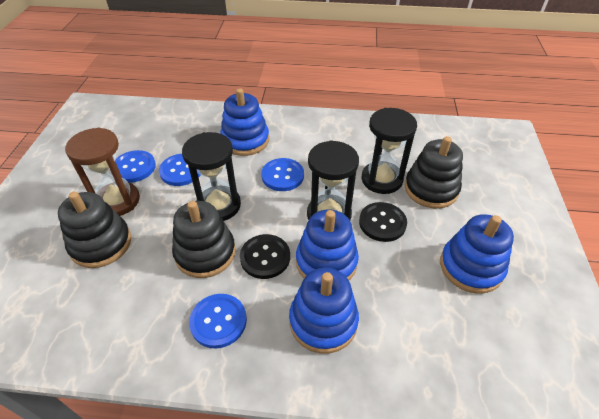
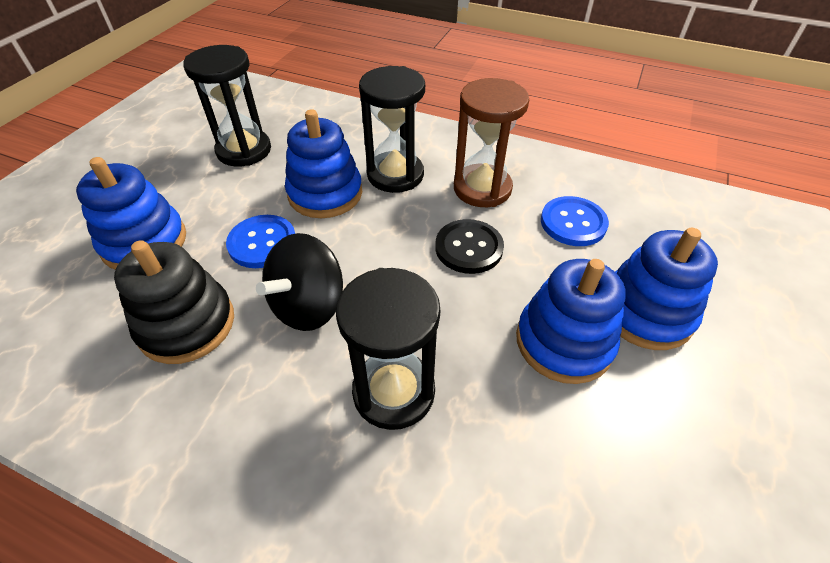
black button: 2 -> 1
black spinning top: 0 -> 1
black stacking toy: 3 -> 1
blue button: 4 -> 2

